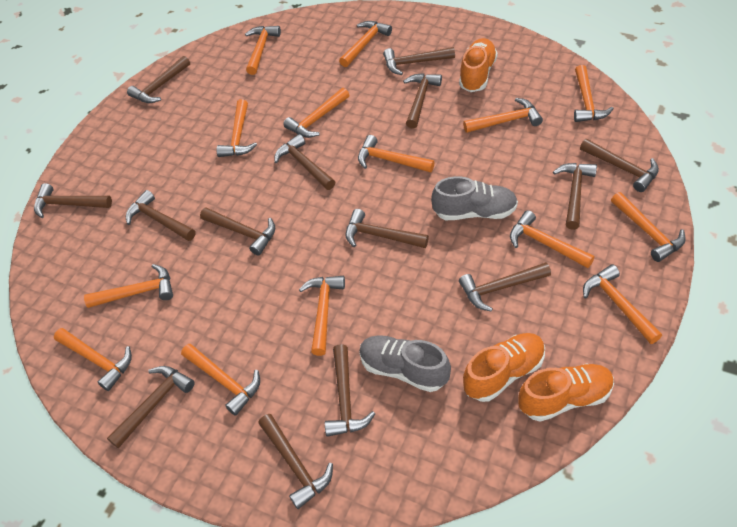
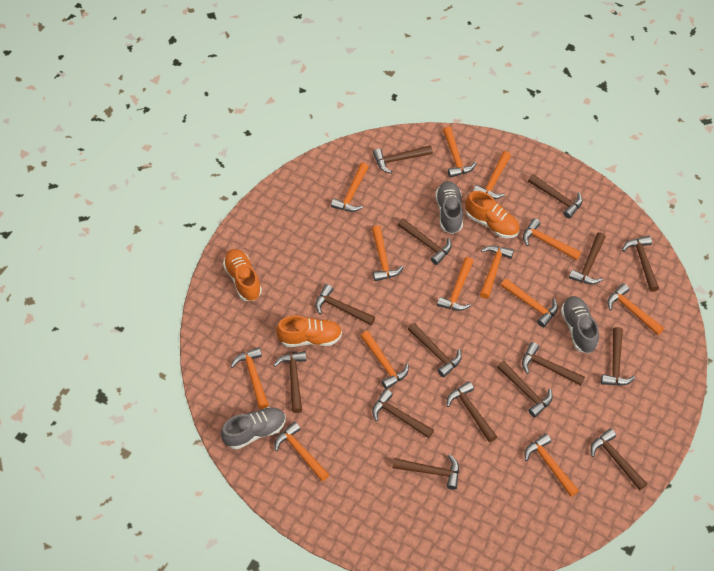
brown hammer: 14 -> 15
grey shoe: 2 -> 3
orange hammer: 14 -> 13

